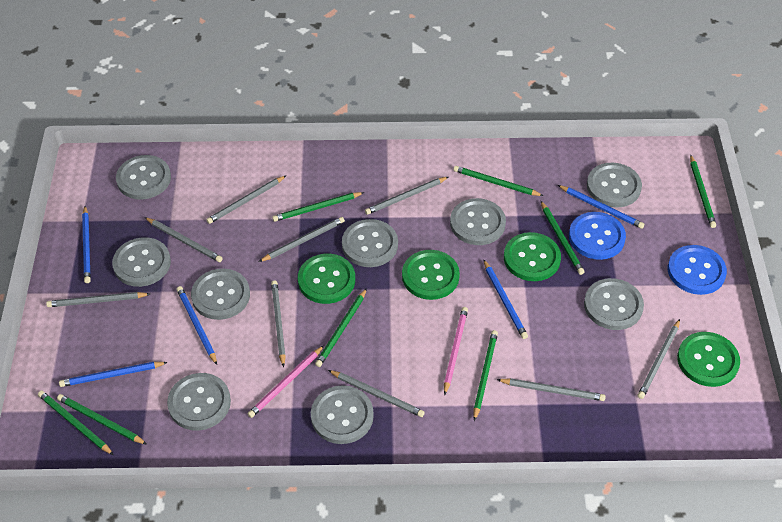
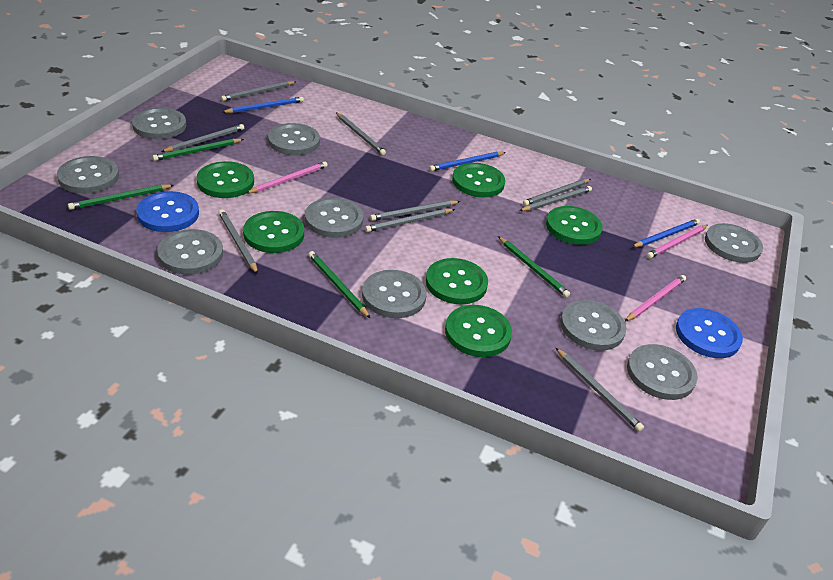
blue pencil: 5 -> 3
green button: 4 -> 6
green pencil: 8 -> 4
pink pencil: 2 -> 3

